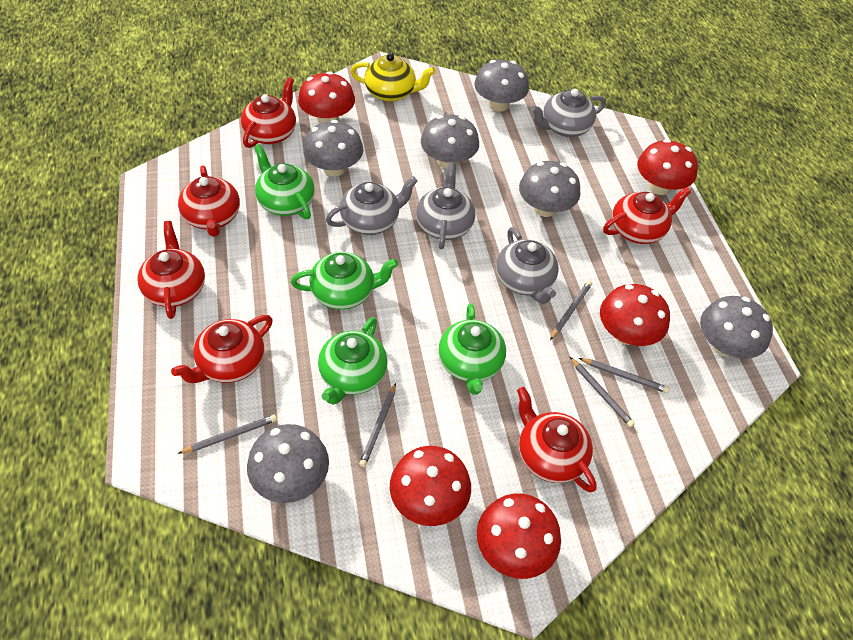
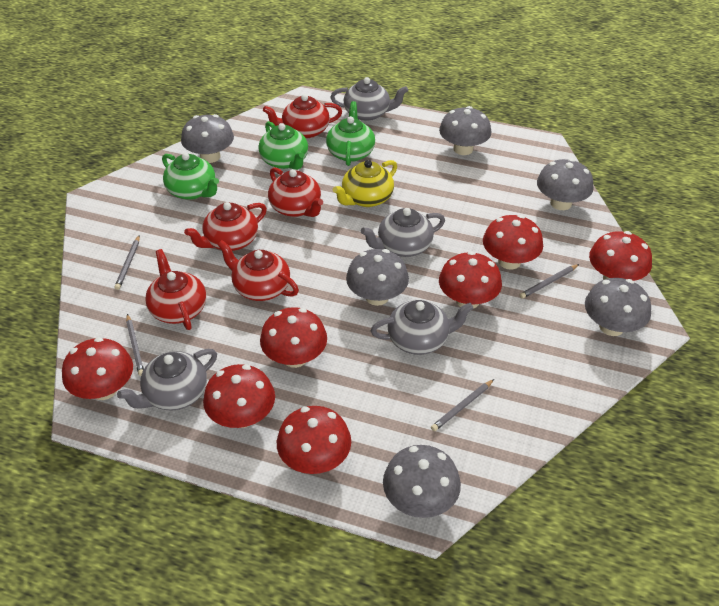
green teapot: 4 -> 3
grey pencil: 5 -> 4
red mushroom: 5 -> 7
red teapot: 6 -> 5

